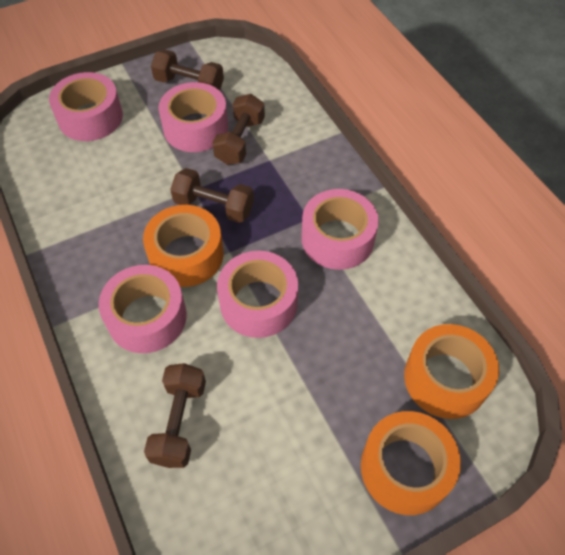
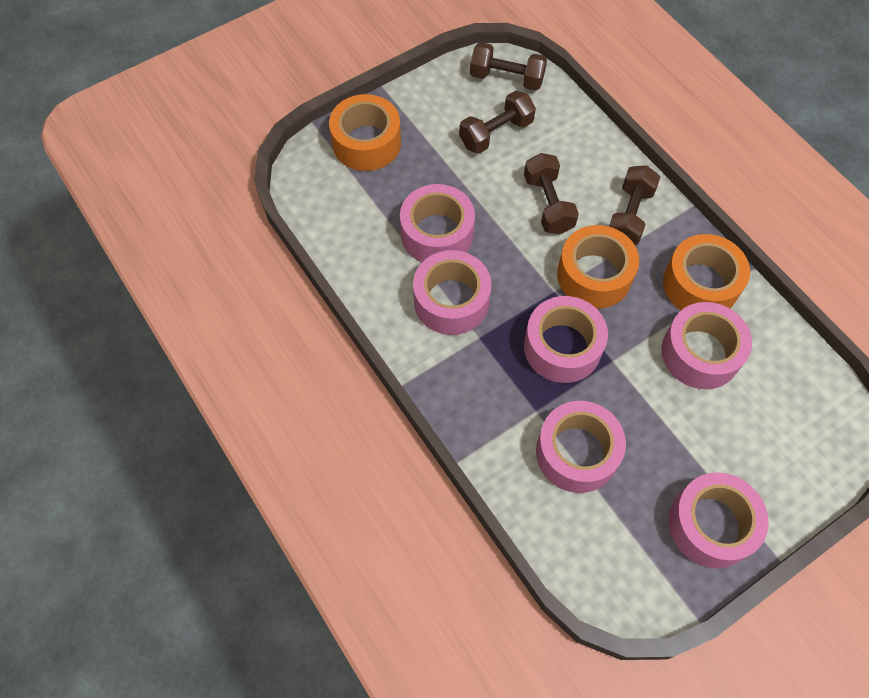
pink tape: 5 -> 6

